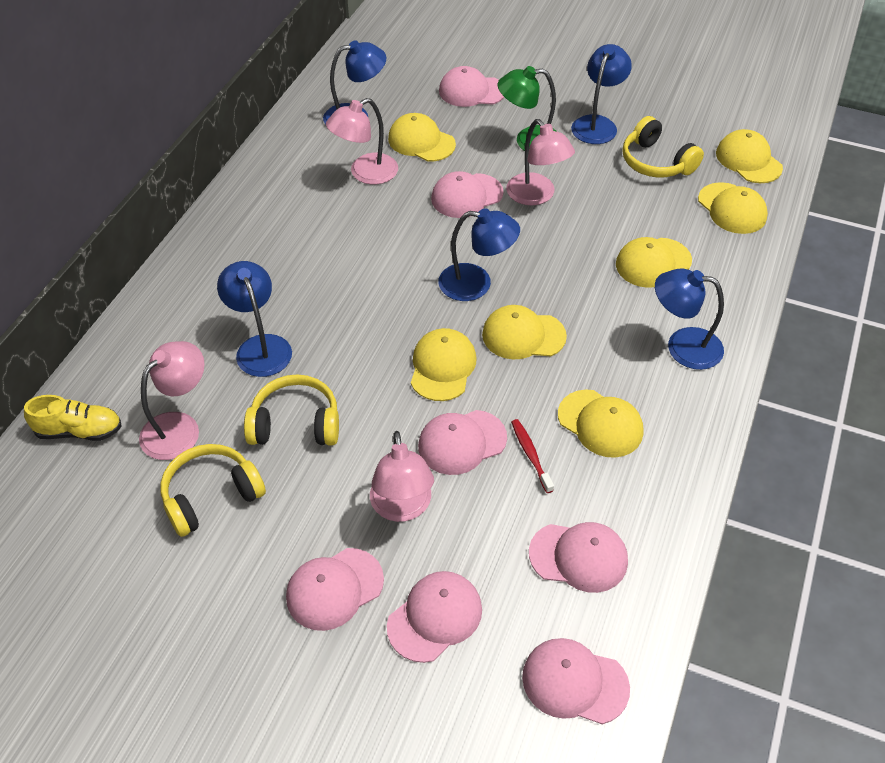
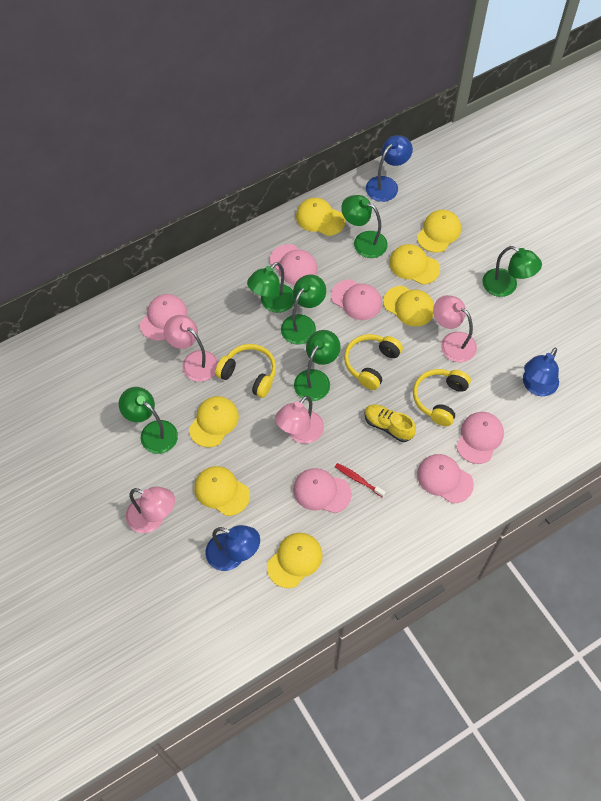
blue lamp: 5 -> 3
green lamp: 1 -> 6
pink cap: 7 -> 6

